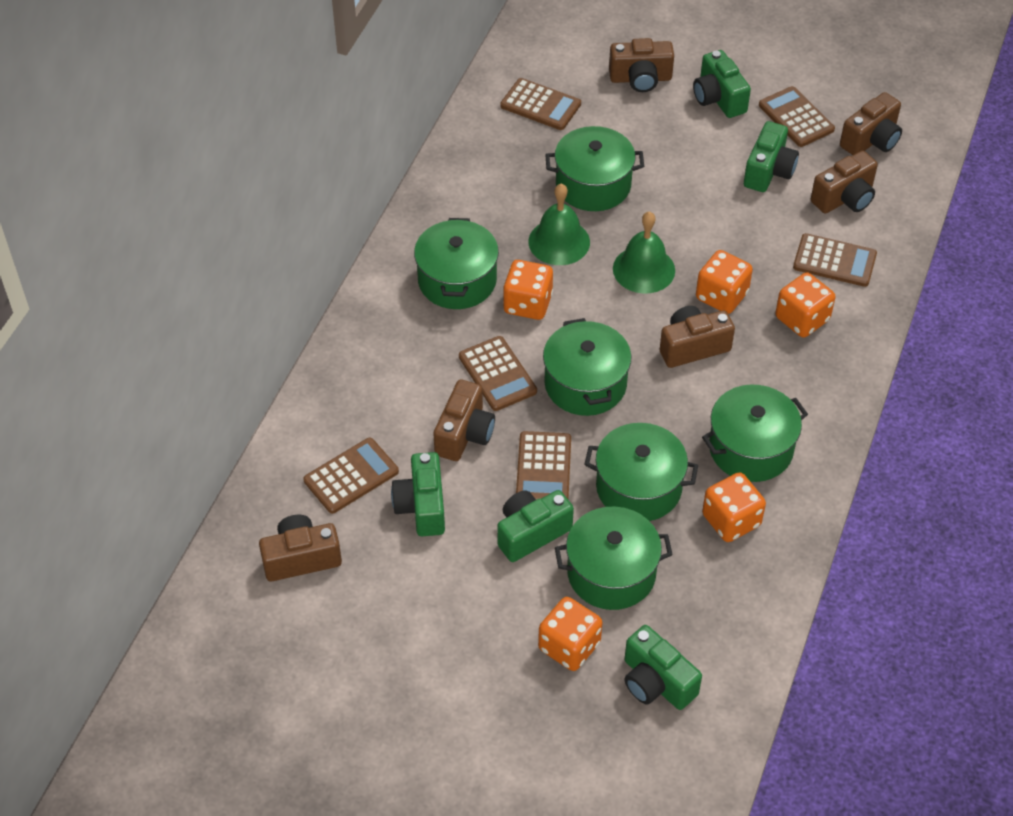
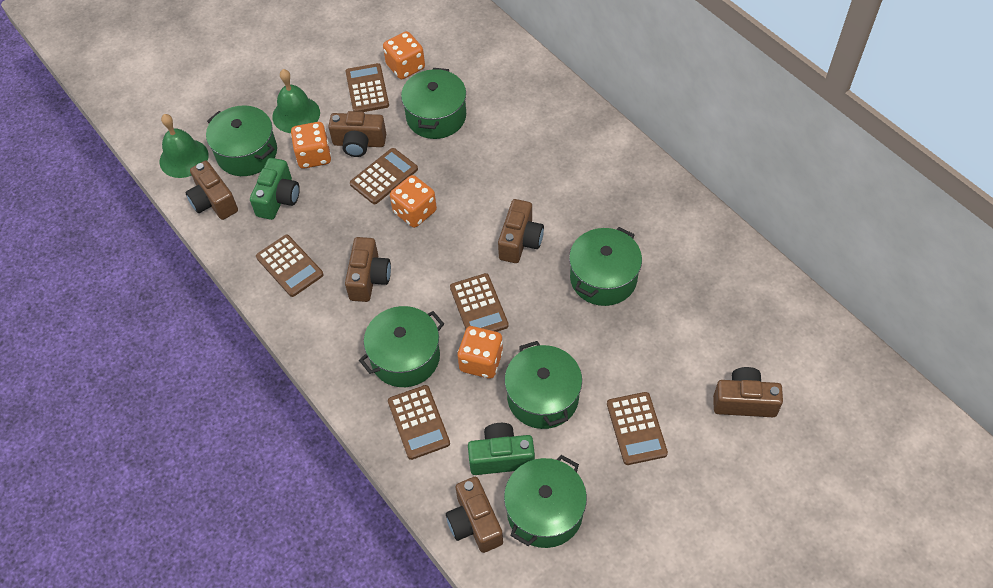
green camera: 5 -> 2
orange dice: 5 -> 4

